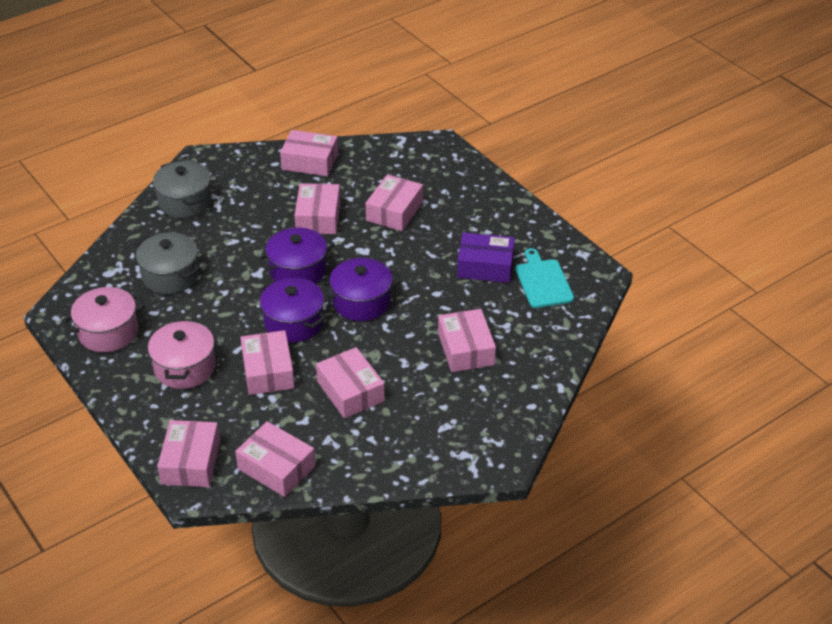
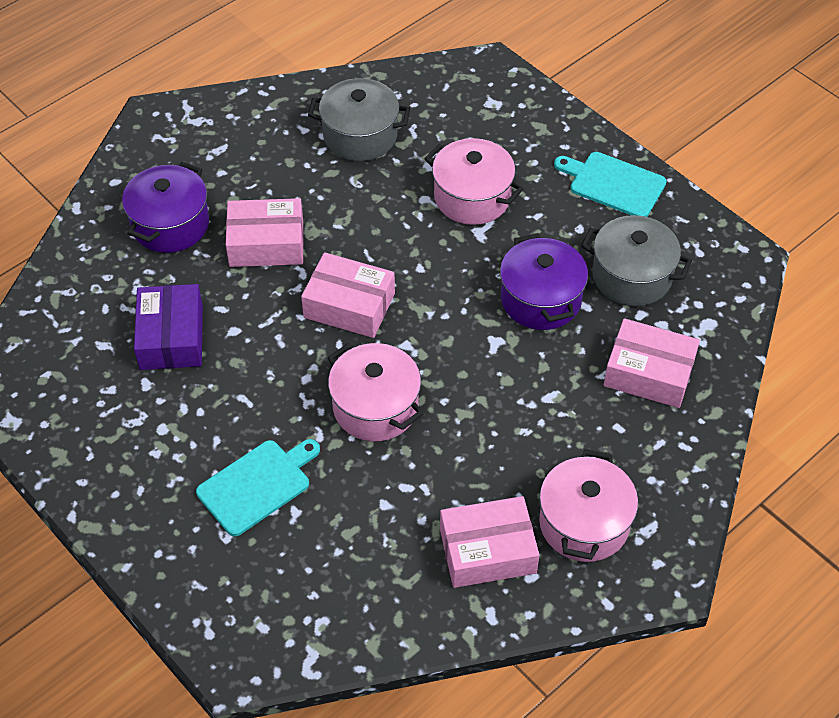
pink box: 8 -> 4
pink pot: 2 -> 3
purple pot: 3 -> 2
turquoise cutting board: 1 -> 2

